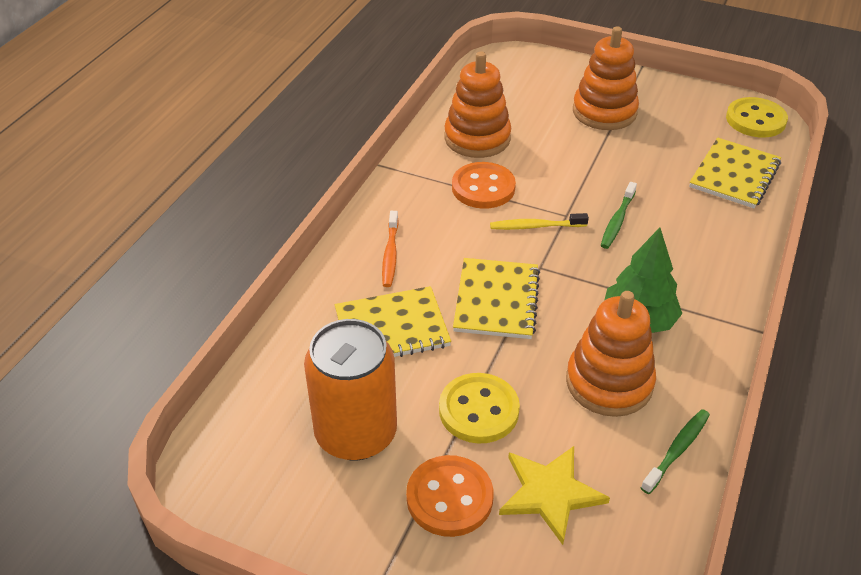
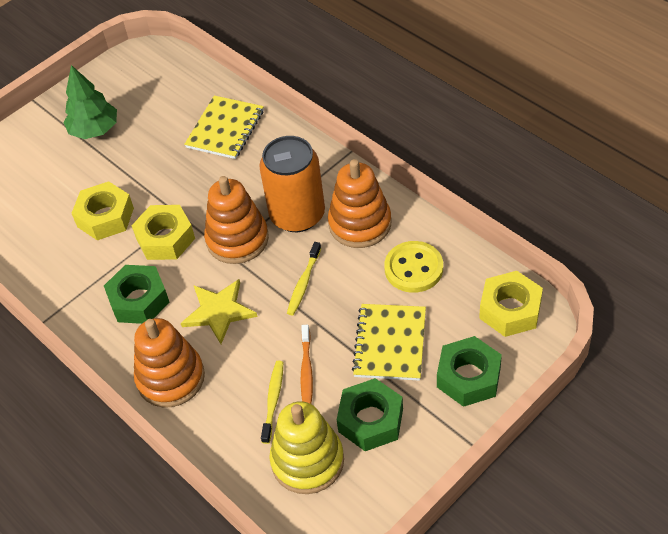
green nut: 0 -> 3
green toothbrush: 2 -> 0
orange button: 2 -> 0
yellow button: 2 -> 1
yellow notebook: 3 -> 2
yellow nut: 0 -> 3
yellow stacking toy: 0 -> 1
yellow toothbrush: 1 -> 2

